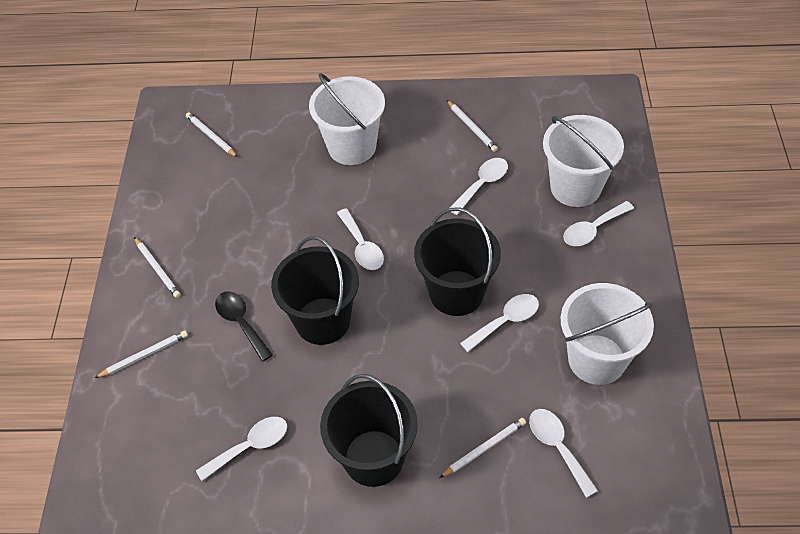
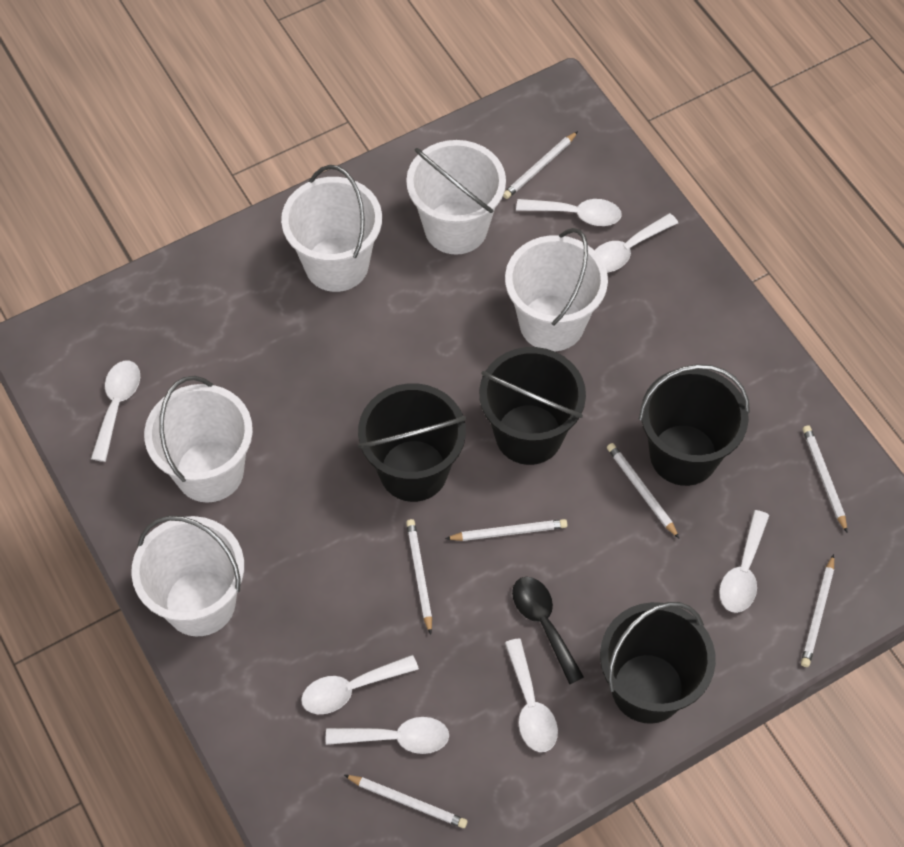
black bucket: 3 -> 4
white bucket: 3 -> 5
white pencil: 5 -> 7
white spoon: 6 -> 7

